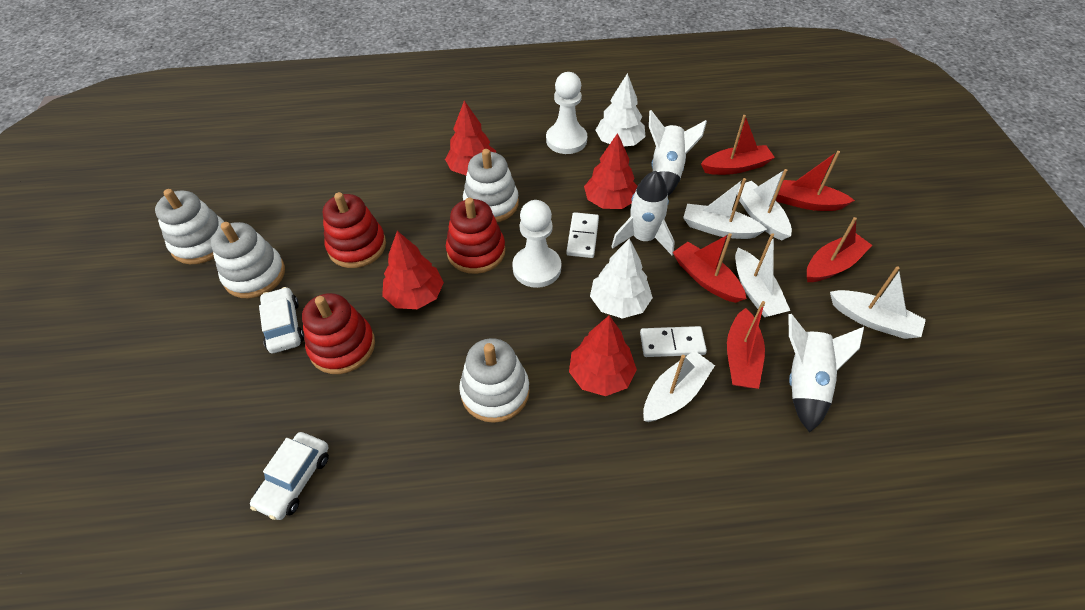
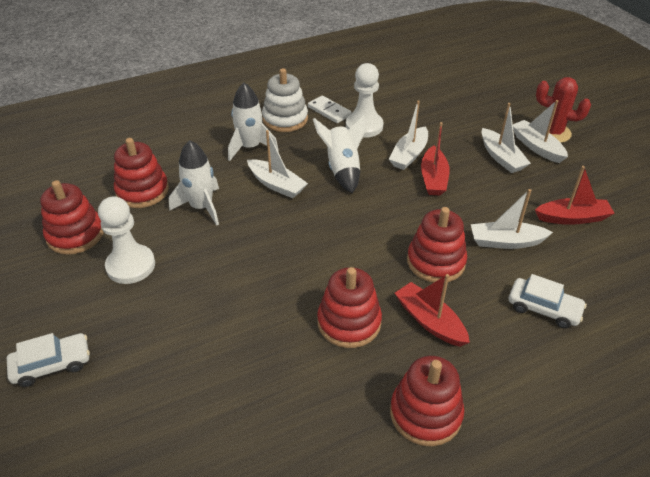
red boat: 5 -> 3
red cactus: 0 -> 1
red stacking toy: 3 -> 5
red tree: 4 -> 0
white domino: 2 -> 1
white stacking toy: 4 -> 1
white tree: 2 -> 0

